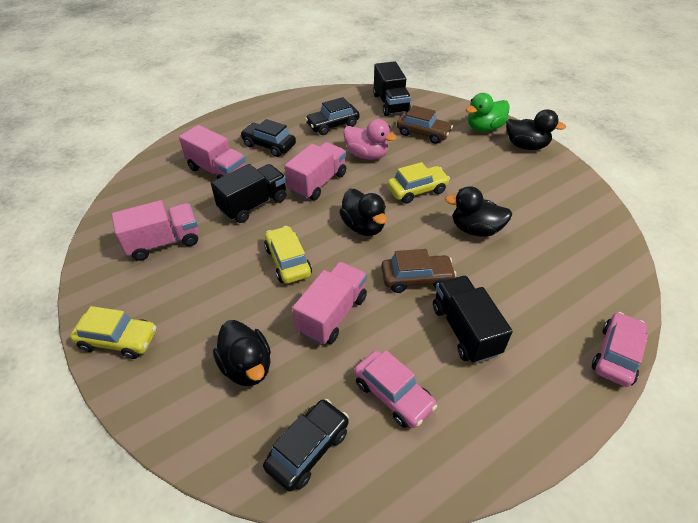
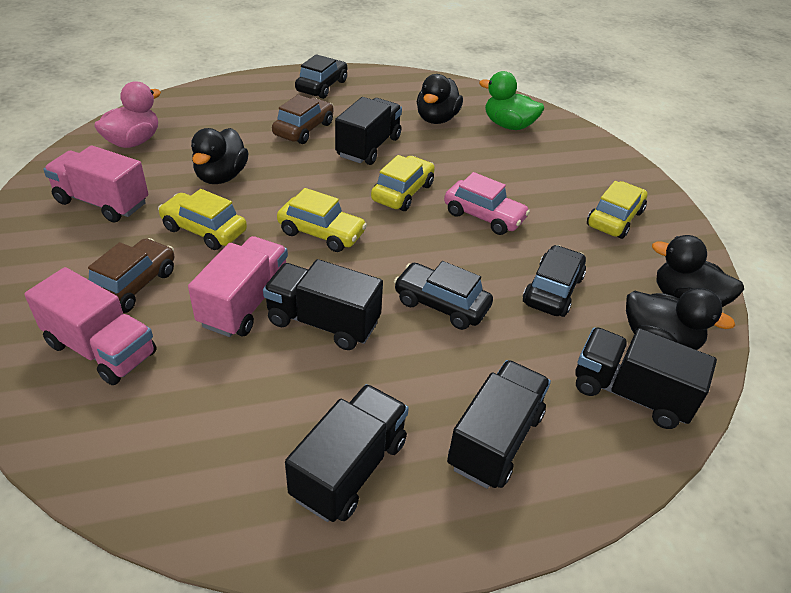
black truck: 3 -> 5
pink car: 2 -> 1
pink truck: 4 -> 3
yellow car: 3 -> 4

